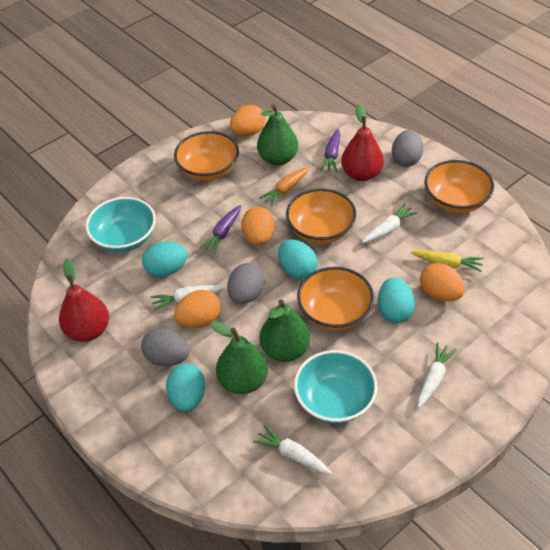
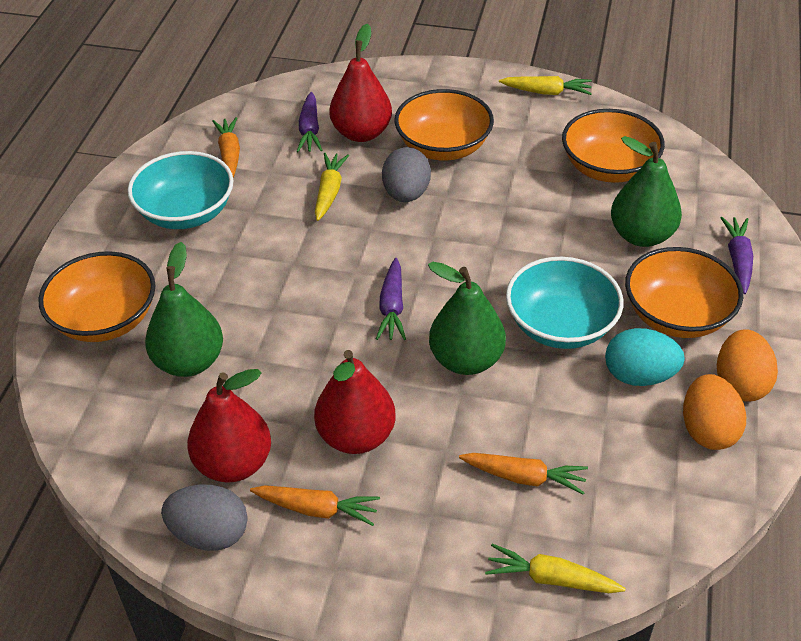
grey egg: 3 -> 2
orange carrot: 1 -> 3
orange egg: 4 -> 2
purple carrot: 2 -> 3
red pear: 2 -> 3
turquoise egg: 4 -> 1
white carrot: 4 -> 0
yellow carrot: 1 -> 3

